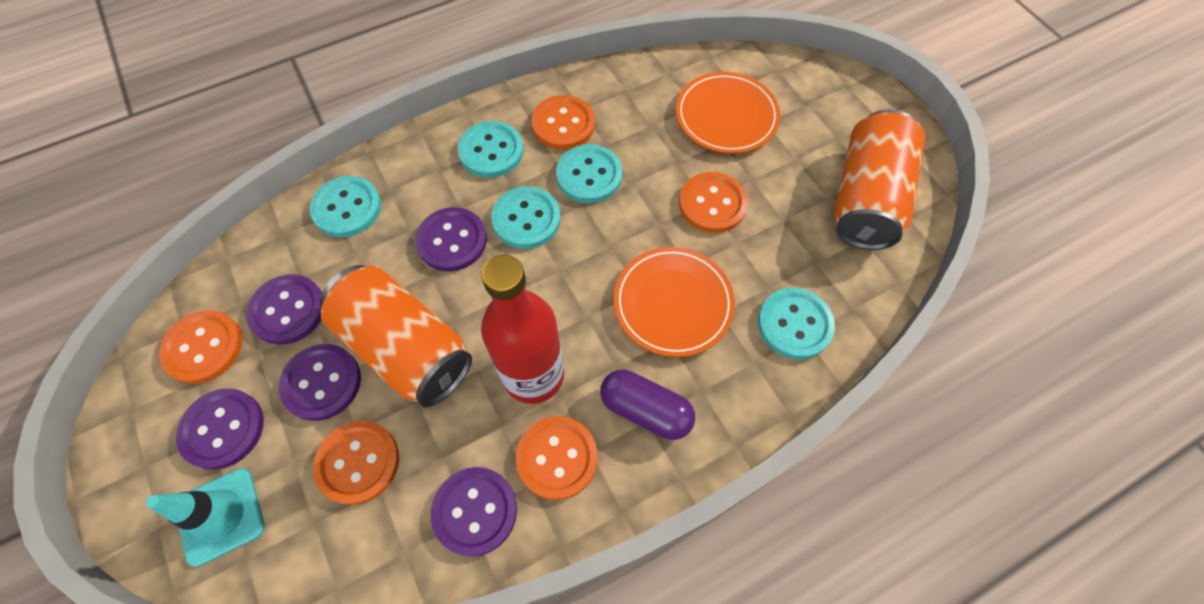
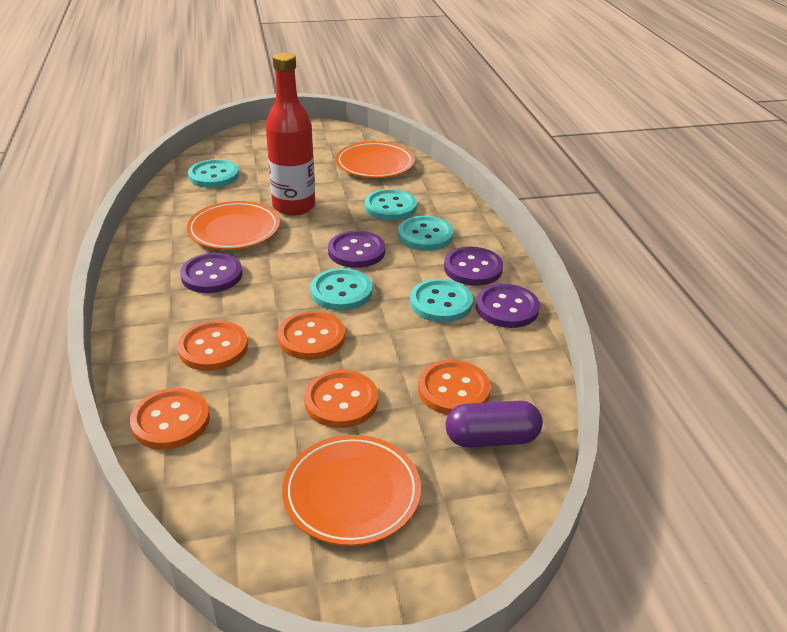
orange can: 2 -> 0
orange plate: 2 -> 3
purple button: 5 -> 4
turquoise traffic cone: 1 -> 0

